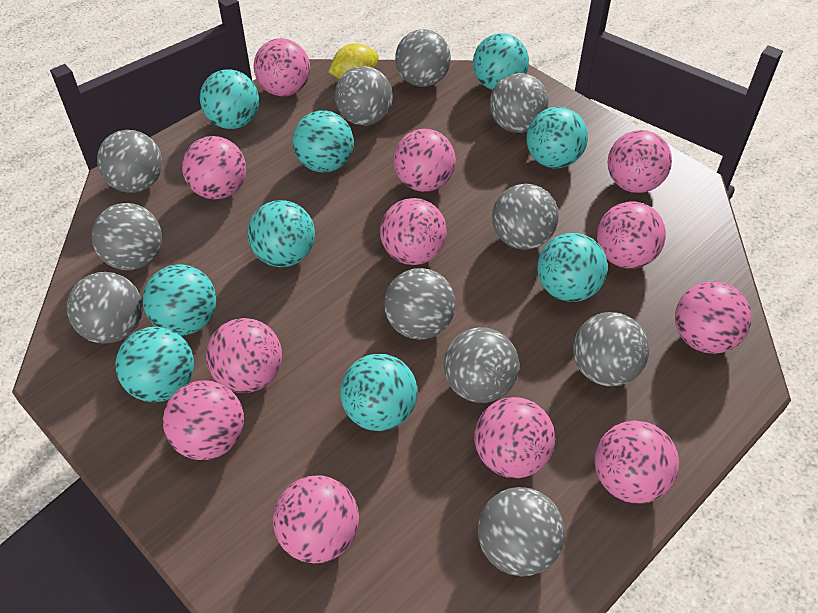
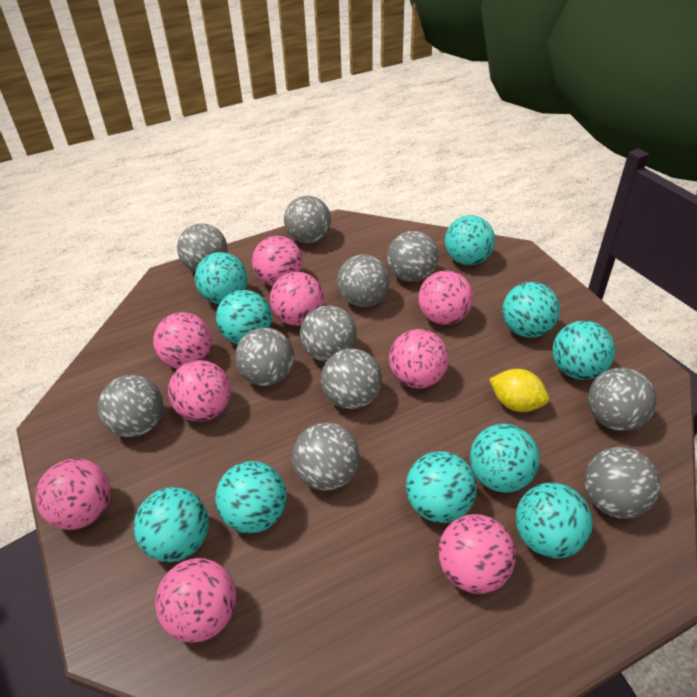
pink ball: 12 -> 9
turquoise ball: 9 -> 10

